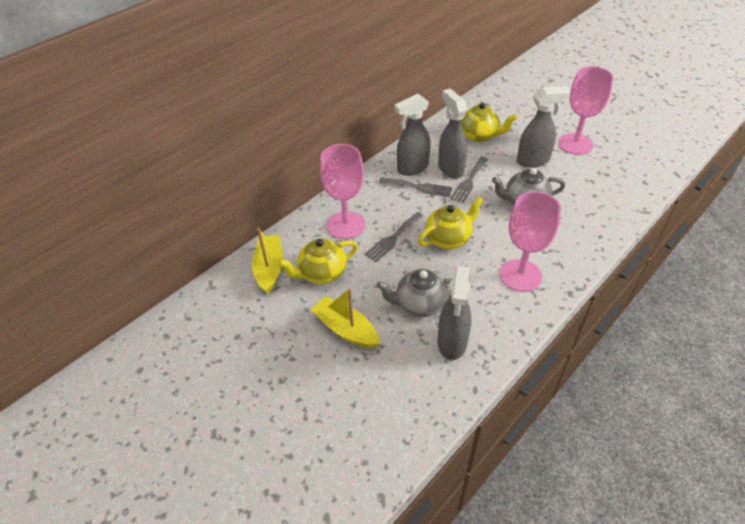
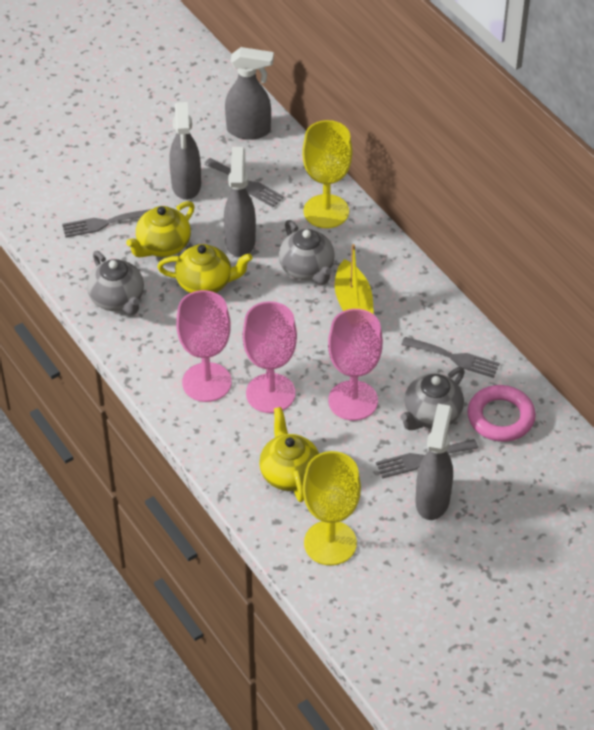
grey fork: 3 -> 4
grey teapot: 2 -> 3
pink ring: 0 -> 1
yellow boat: 2 -> 1
yellow goblet: 0 -> 2

